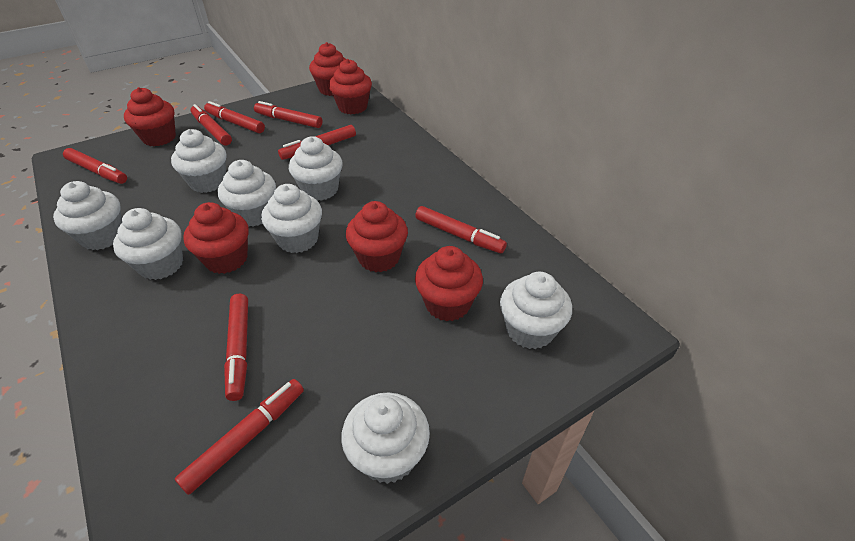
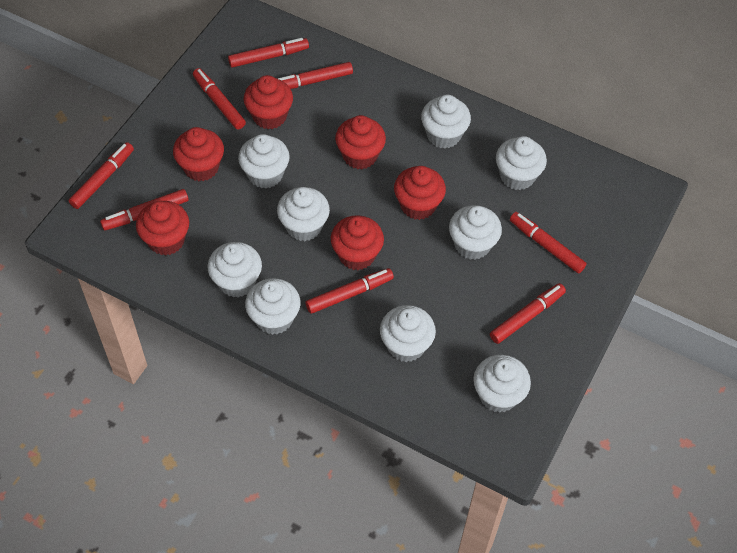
white cupcake: 8 -> 9

